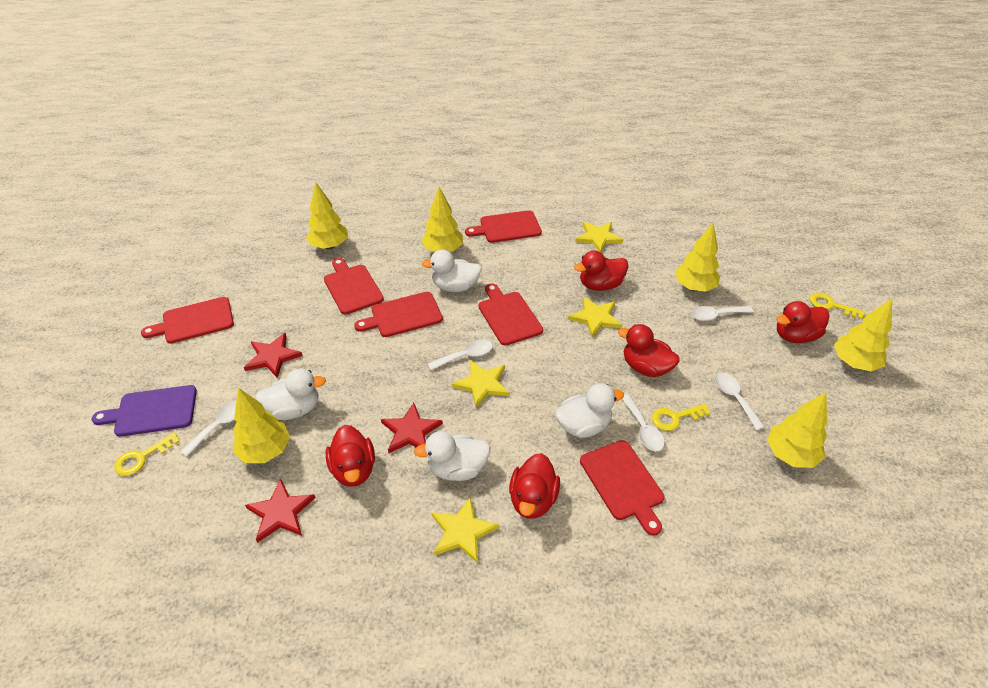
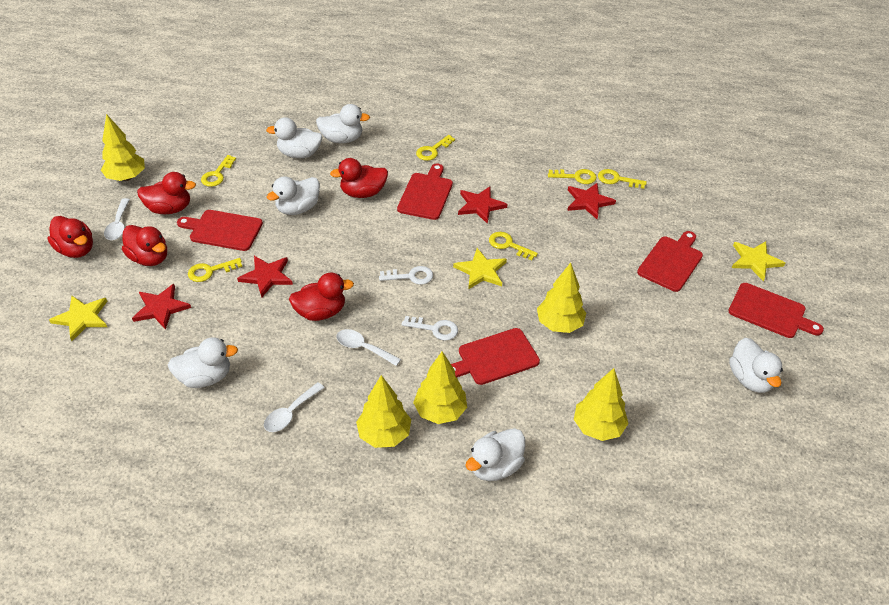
purple cutting board: 1 -> 0
red cutting board: 6 -> 5
red star: 3 -> 4
white duck: 4 -> 6
white key: 0 -> 2
white spoon: 5 -> 3
yellow key: 3 -> 6
yellow star: 4 -> 3
yellow tree: 6 -> 5

